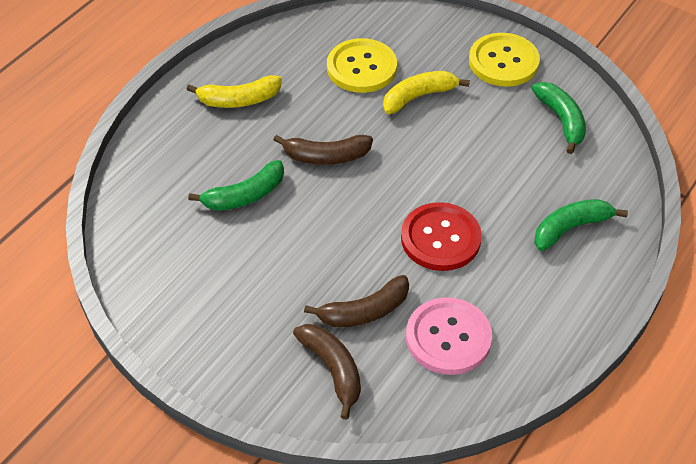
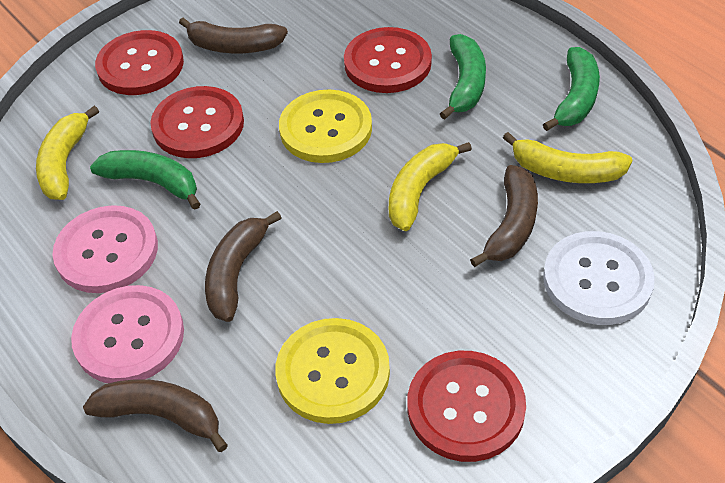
brown banana: 3 -> 4
pink button: 1 -> 2
red button: 1 -> 4
white button: 0 -> 1
yellow banana: 2 -> 3

